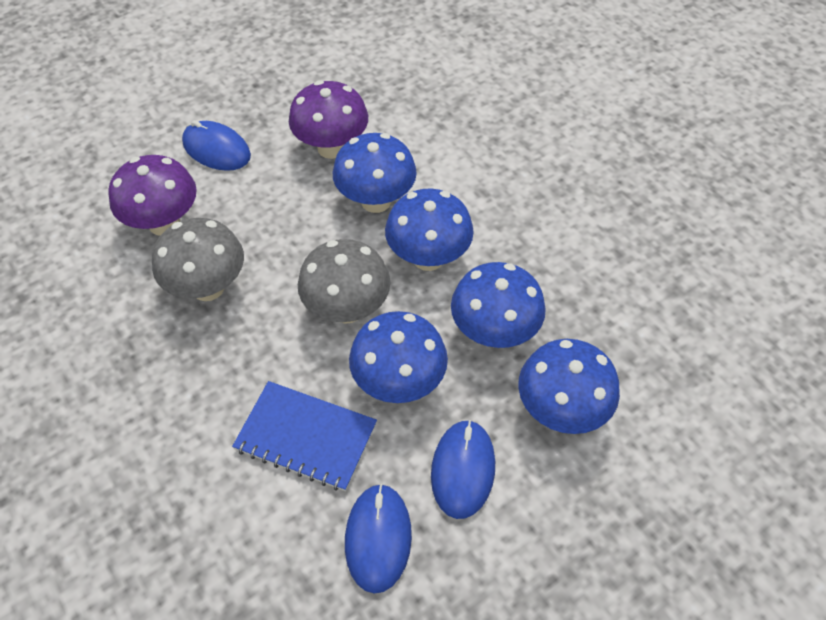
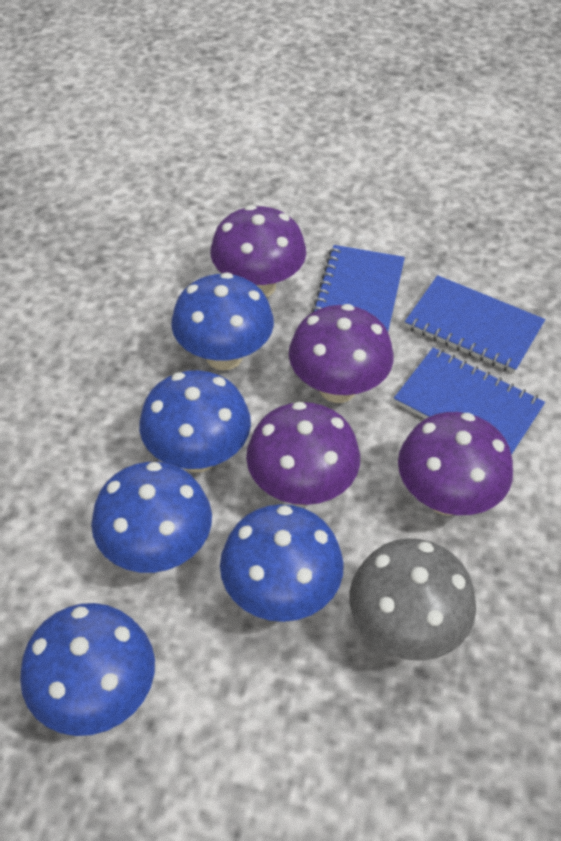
blue mouse: 3 -> 0
blue notebook: 1 -> 3
grey mushroom: 2 -> 1
purple mushroom: 2 -> 4

